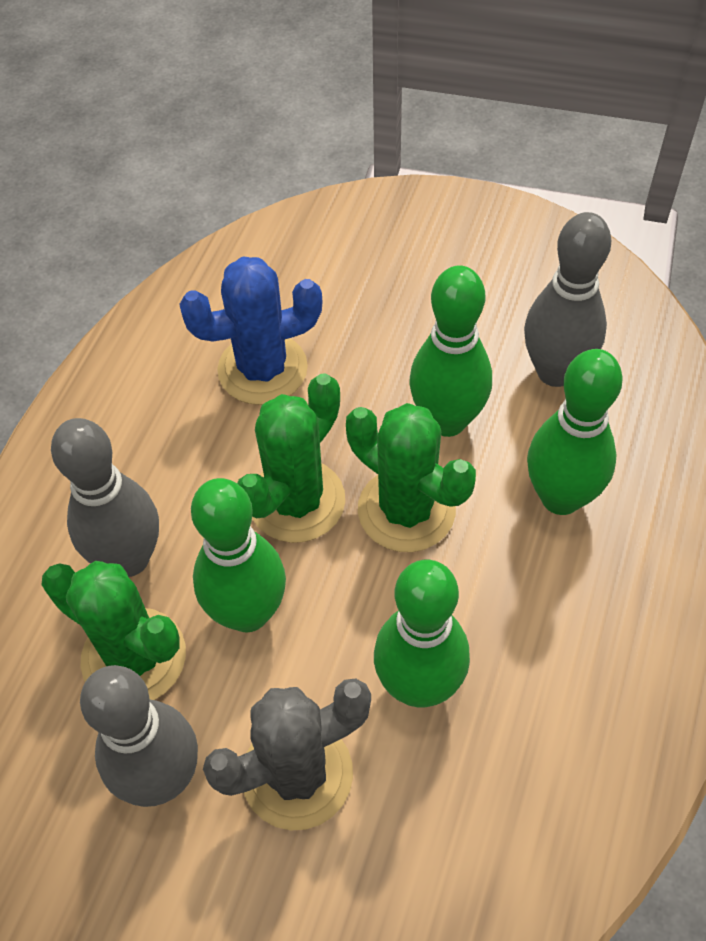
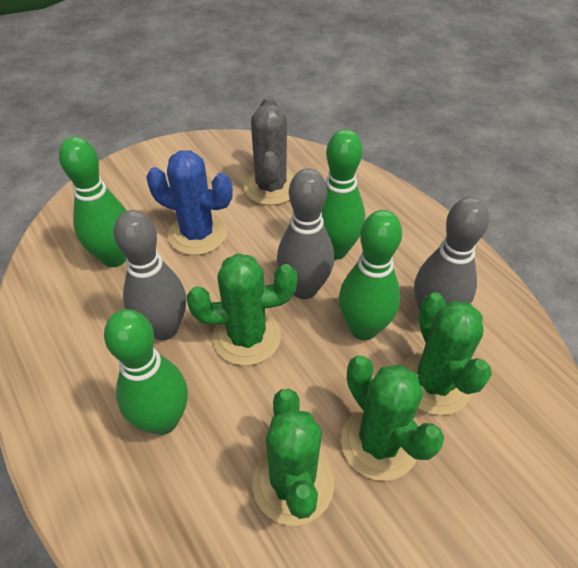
green cactus: 3 -> 4

